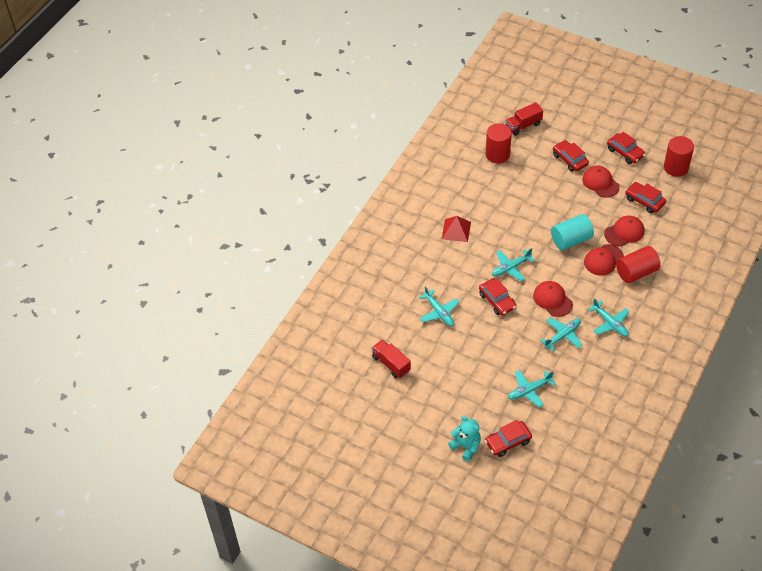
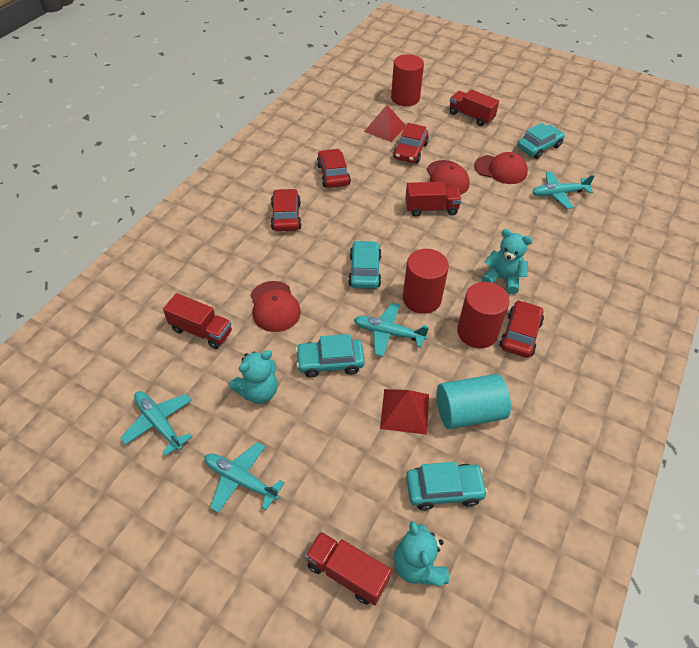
red cap: 4 -> 3
red car: 5 -> 4
red pyramid: 1 -> 2
red truck: 2 -> 4
turquoise car: 0 -> 4
turquoise plane: 5 -> 4
turquoise teddy bear: 1 -> 3

